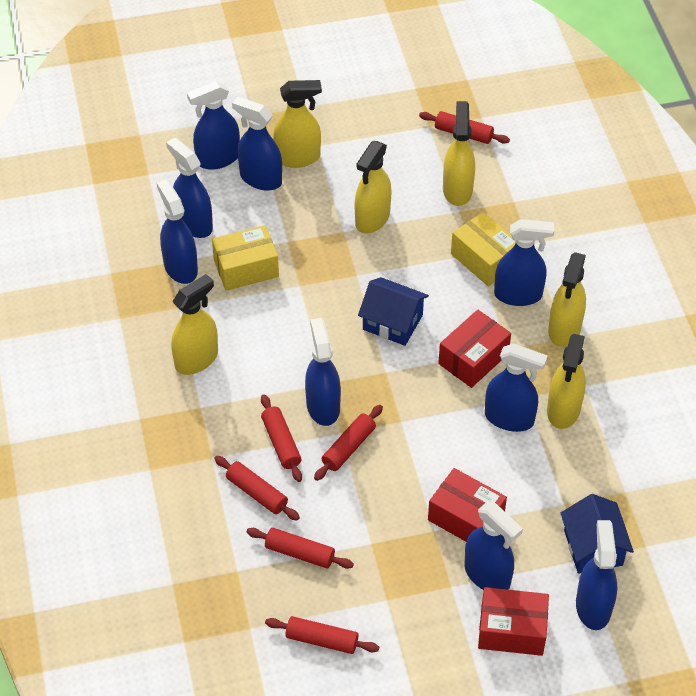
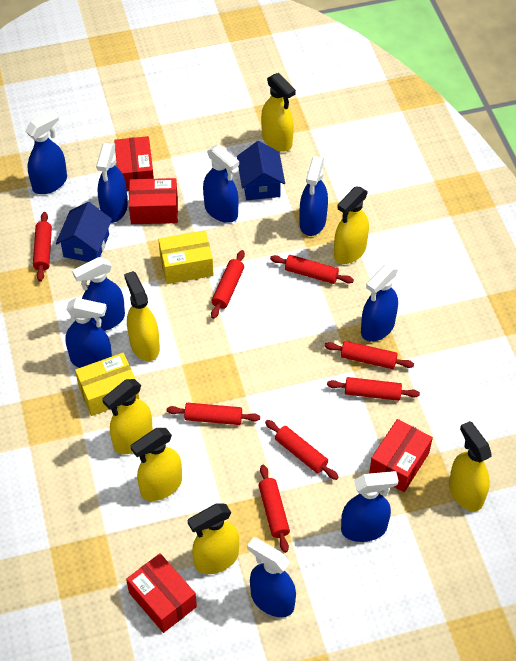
red box: 3 -> 4
red rolling pin: 6 -> 8
yellow spray bottle: 6 -> 7

